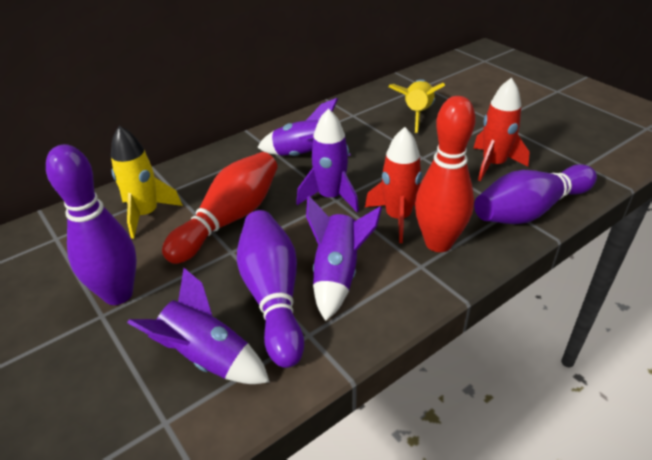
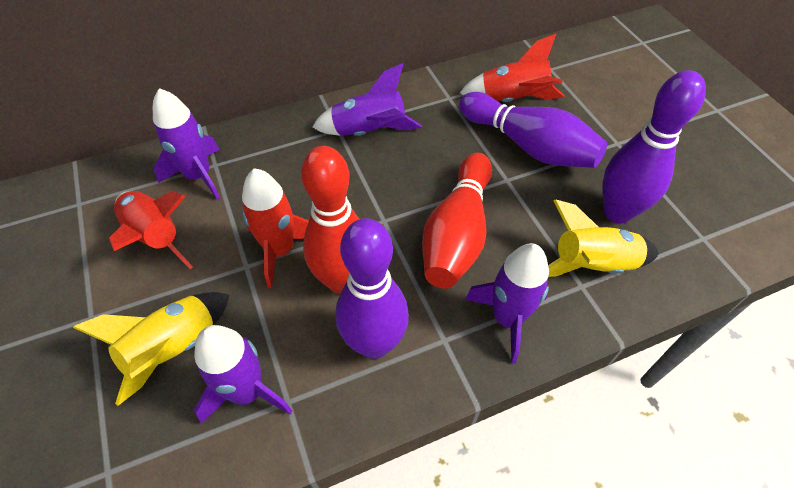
red rocket: 2 -> 3

